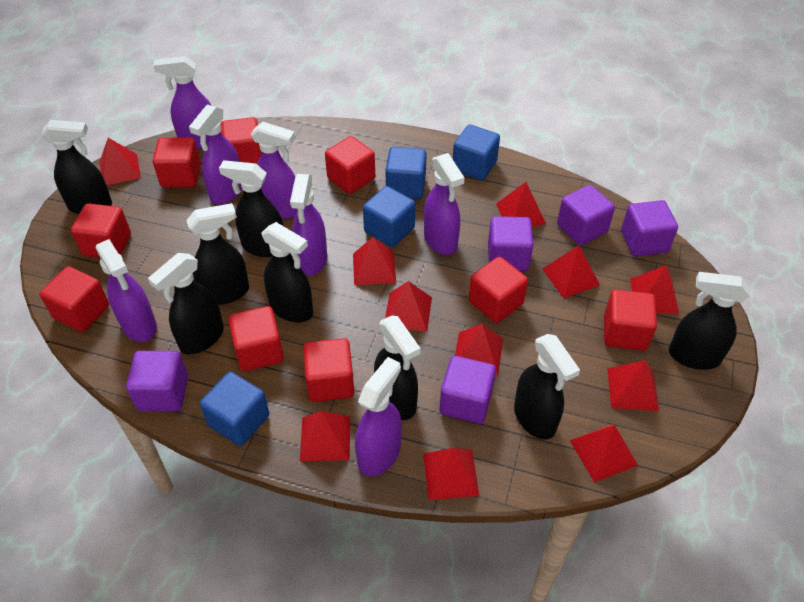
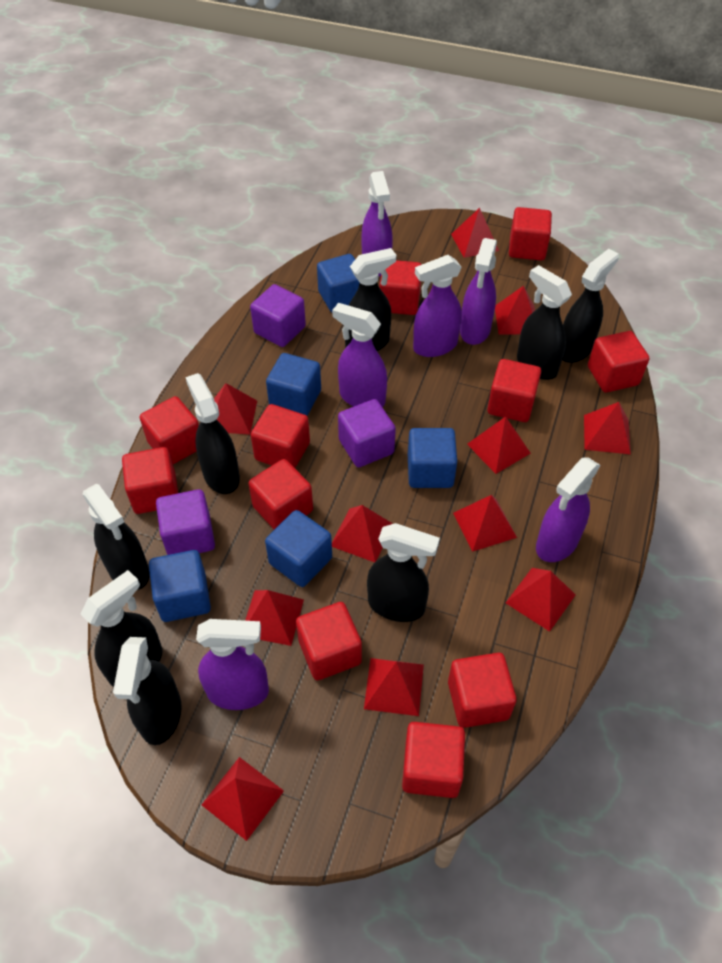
blue cube: 4 -> 5
purple cube: 5 -> 3
purple spray bottle: 7 -> 6
red cube: 9 -> 11

